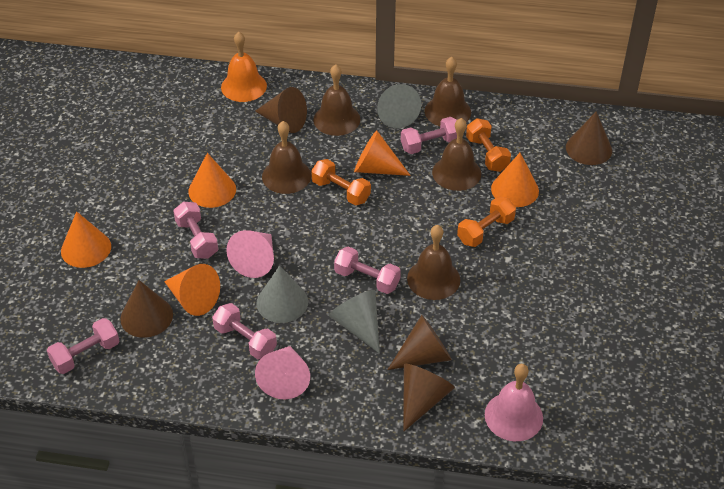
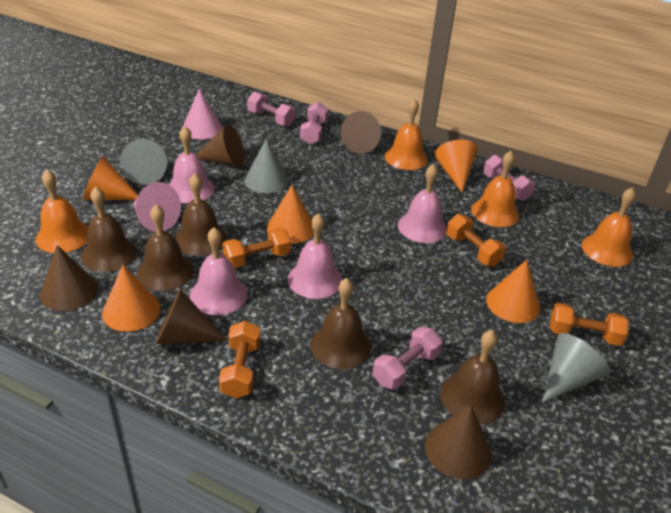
orange bell: 1 -> 4
orange dumbbell: 3 -> 4
pink bell: 1 -> 4
pink dumbbell: 5 -> 4

